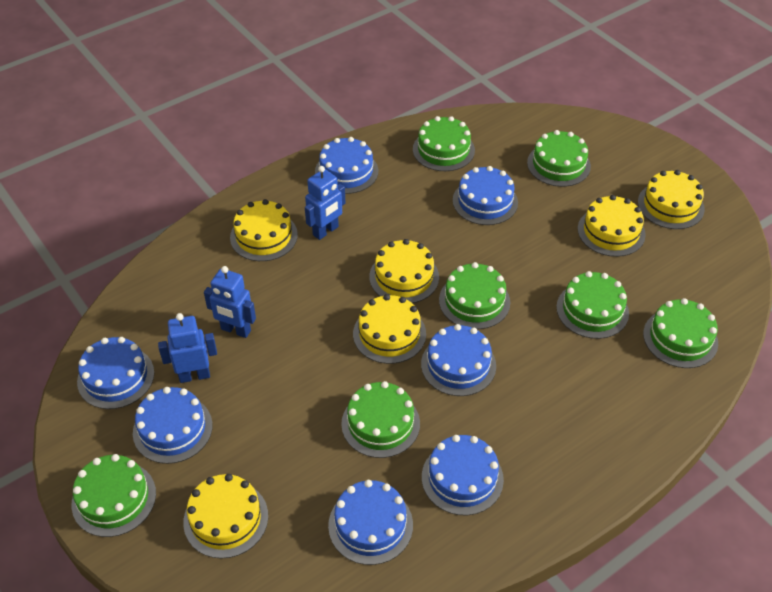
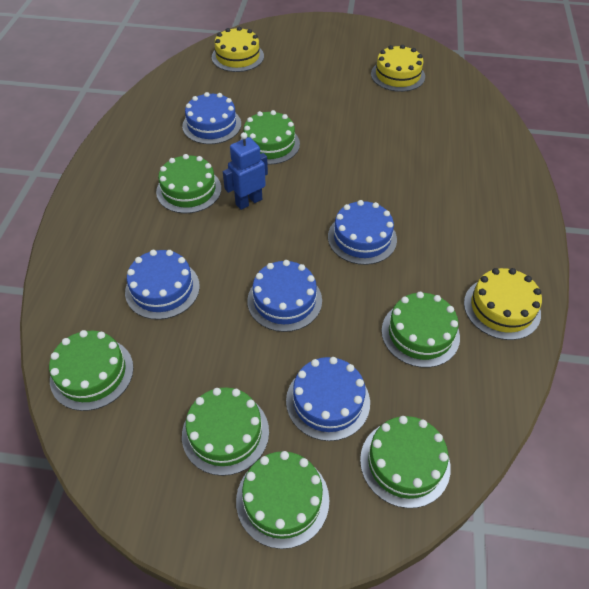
blue cake: 7 -> 5
blue robot: 3 -> 1
yellow cake: 6 -> 3

